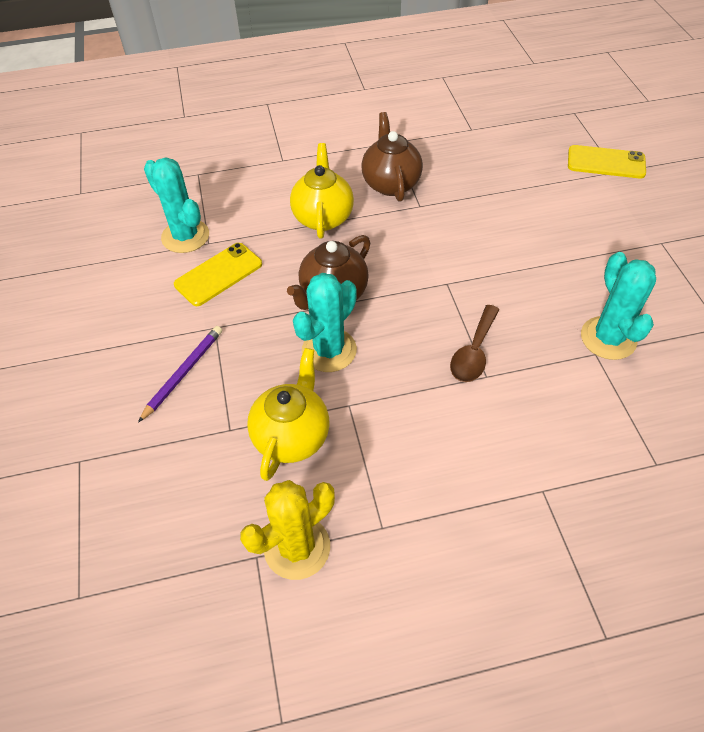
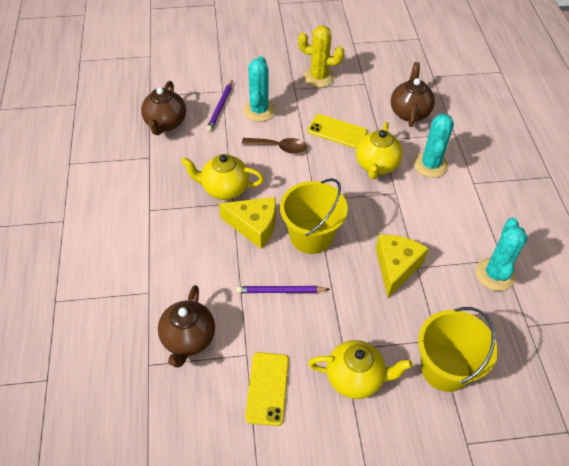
brown teapot: 2 -> 3
purple pencil: 1 -> 2
yellow bucket: 0 -> 2
yellow cheese: 0 -> 2
yellow teapot: 2 -> 3

